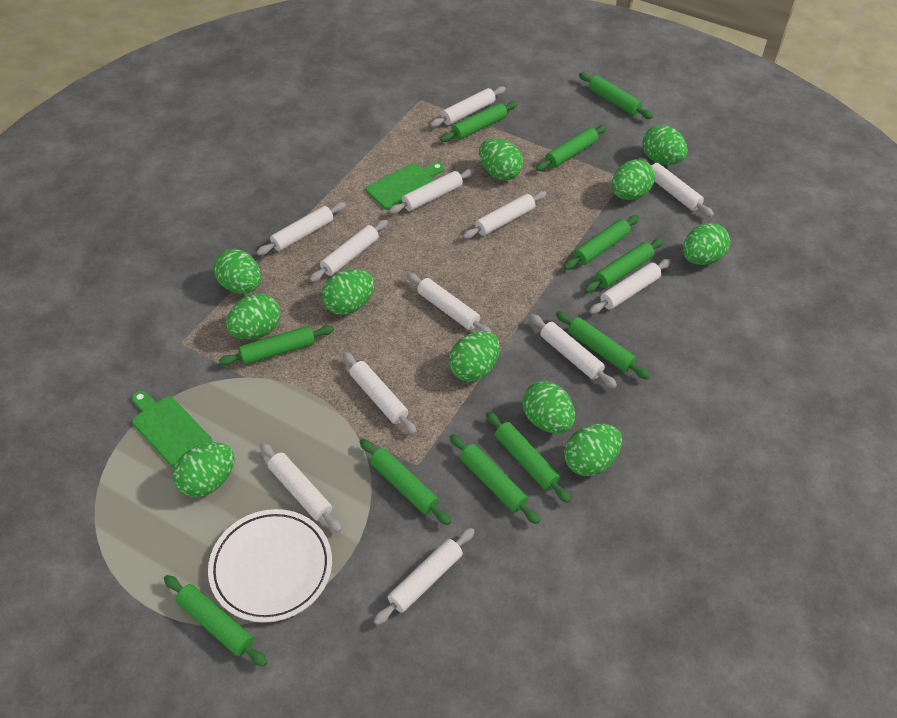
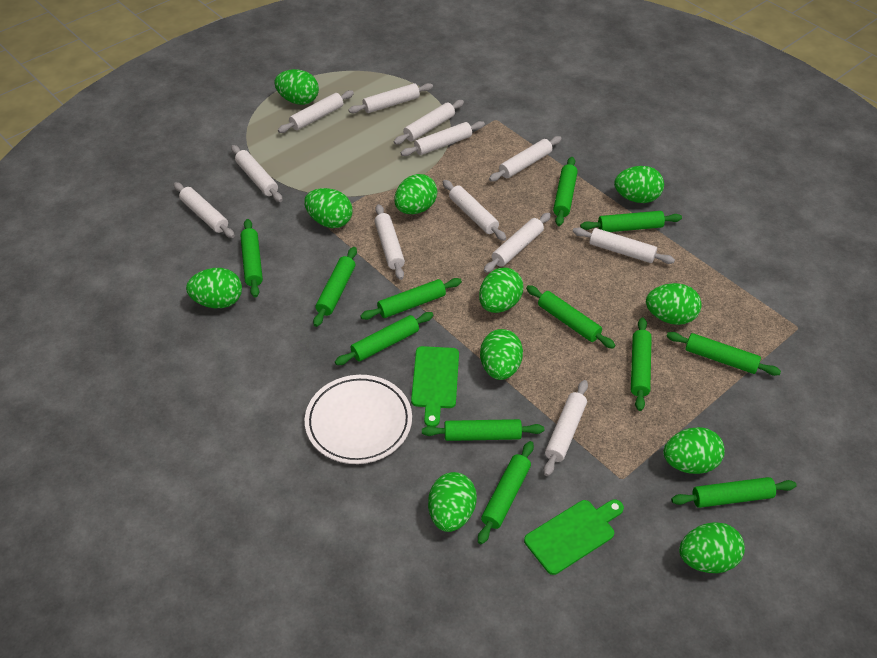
green rolling pin: 11 -> 12

